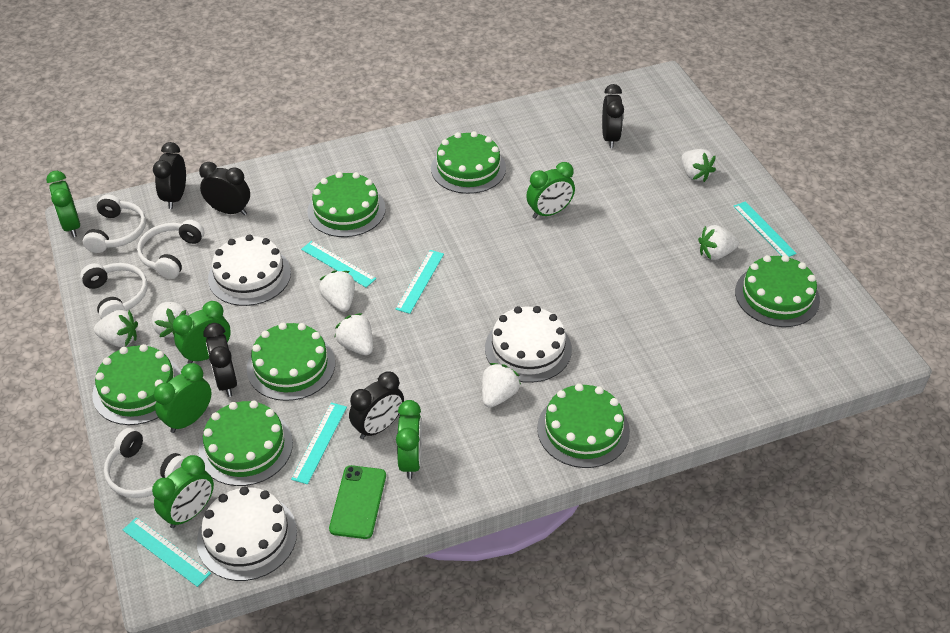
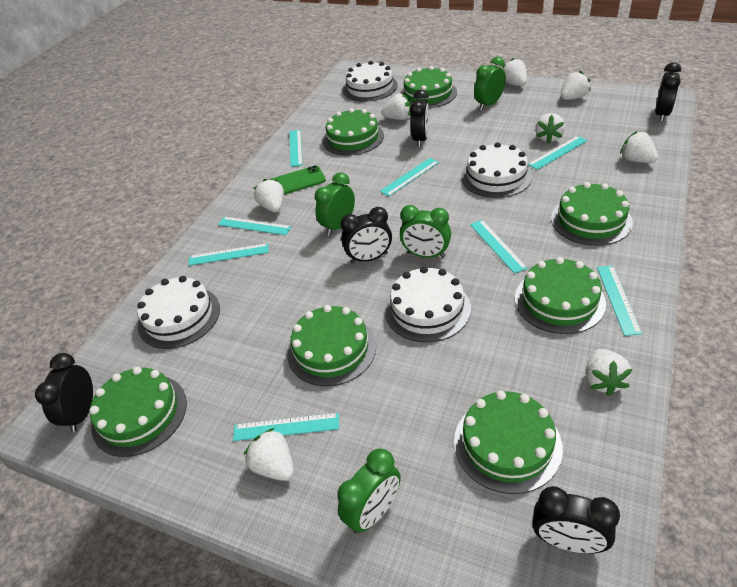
green clock: 6 -> 4
turquoise ruler: 5 -> 8
white cake: 3 -> 4
white headphones: 4 -> 0
white strawberry: 7 -> 8

